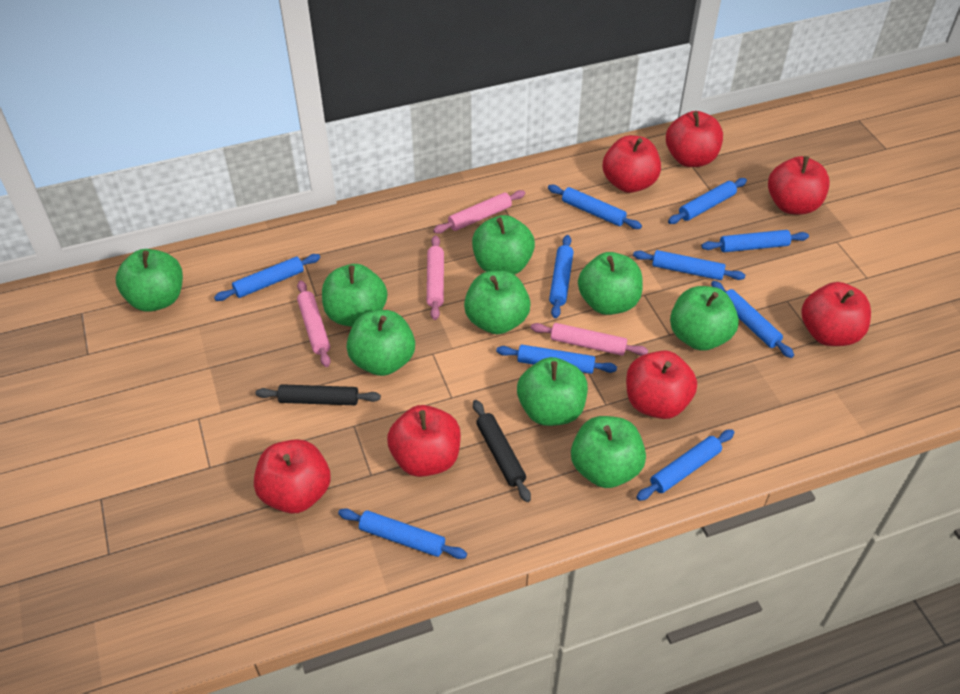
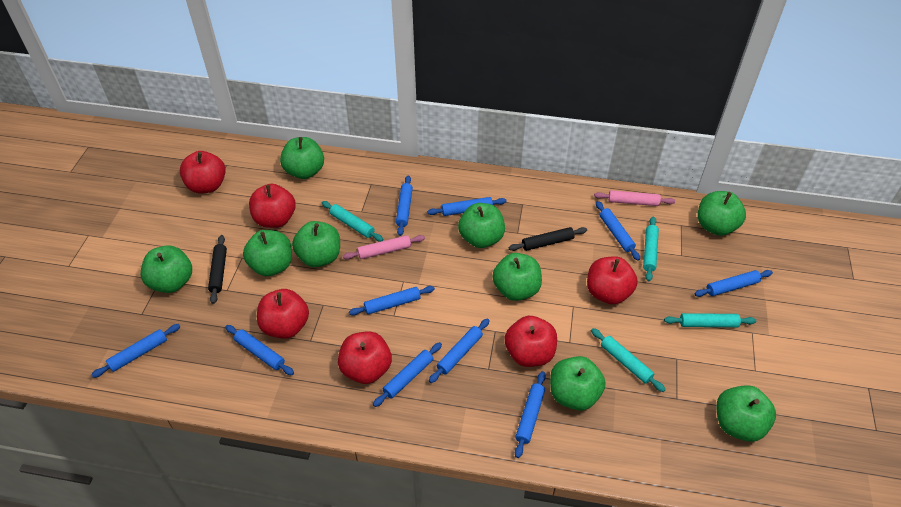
pink rolling pin: 4 -> 2
red apple: 7 -> 6
turquoise rolling pin: 0 -> 4

